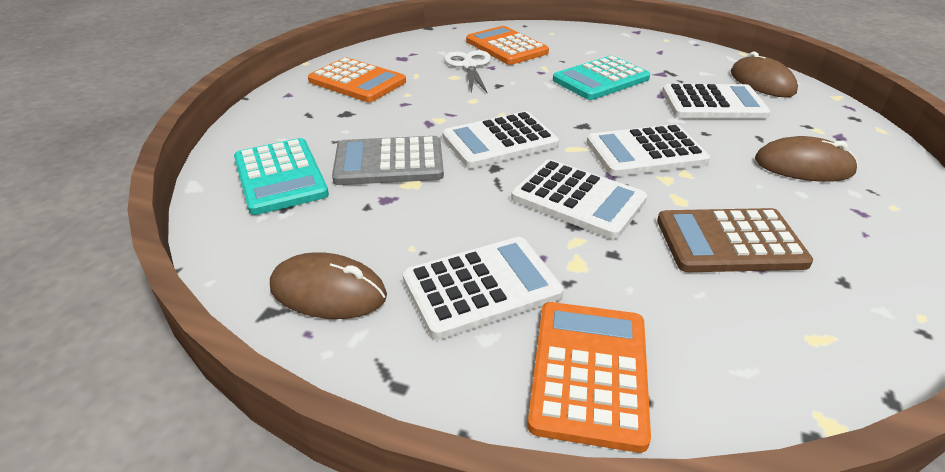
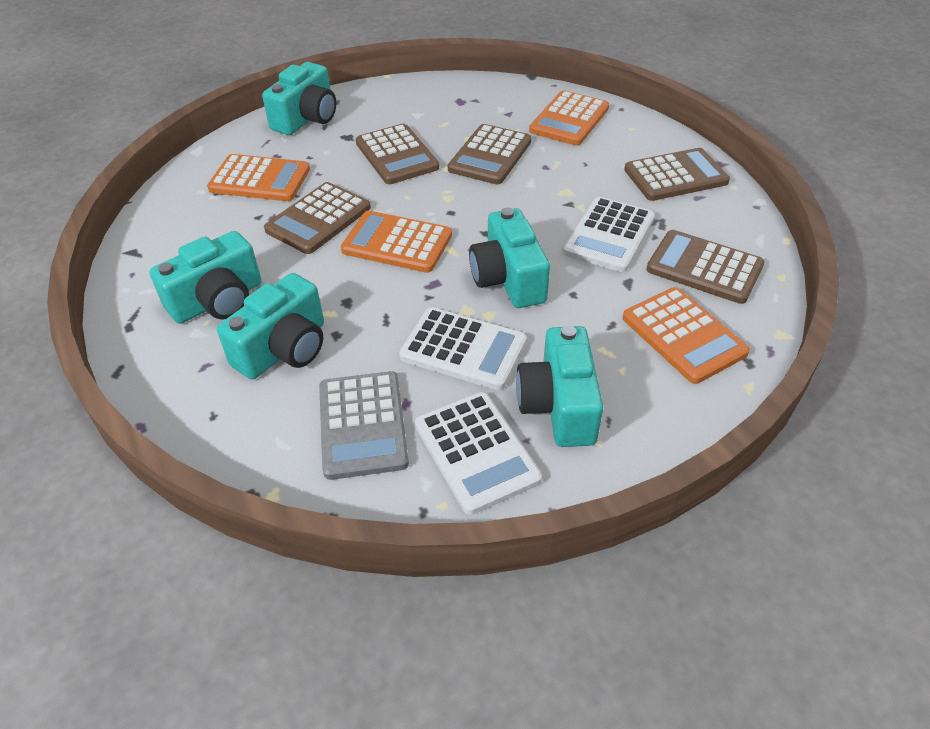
brown calculator: 1 -> 5
brown mouse: 3 -> 0
orange calculator: 3 -> 4
turquoise calculator: 2 -> 0
turquoise camera: 0 -> 5
white calculator: 5 -> 3
white scissors: 1 -> 0

